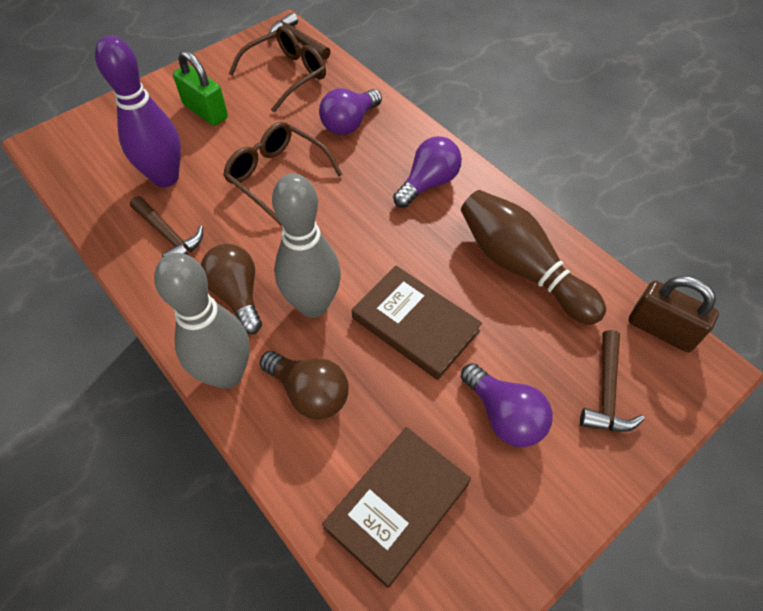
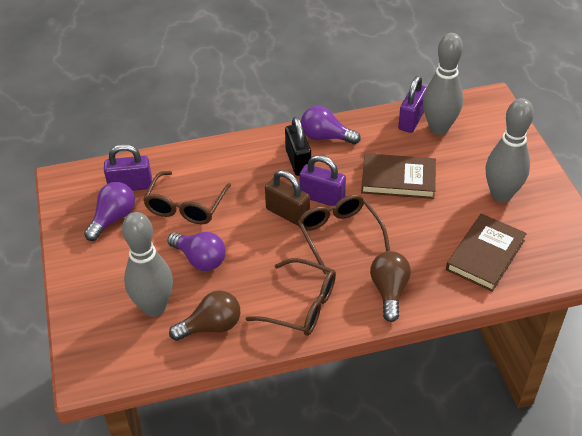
black padlock: 0 -> 1
brown bowling pin: 1 -> 0
brown glasses: 2 -> 3
brown hammer: 3 -> 0
green padlock: 1 -> 0
grey bowling pin: 2 -> 3
purple bowling pin: 1 -> 0
purple padlock: 0 -> 3

